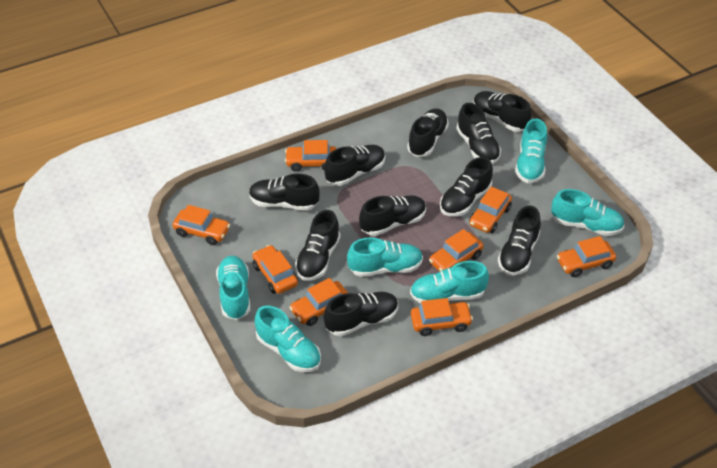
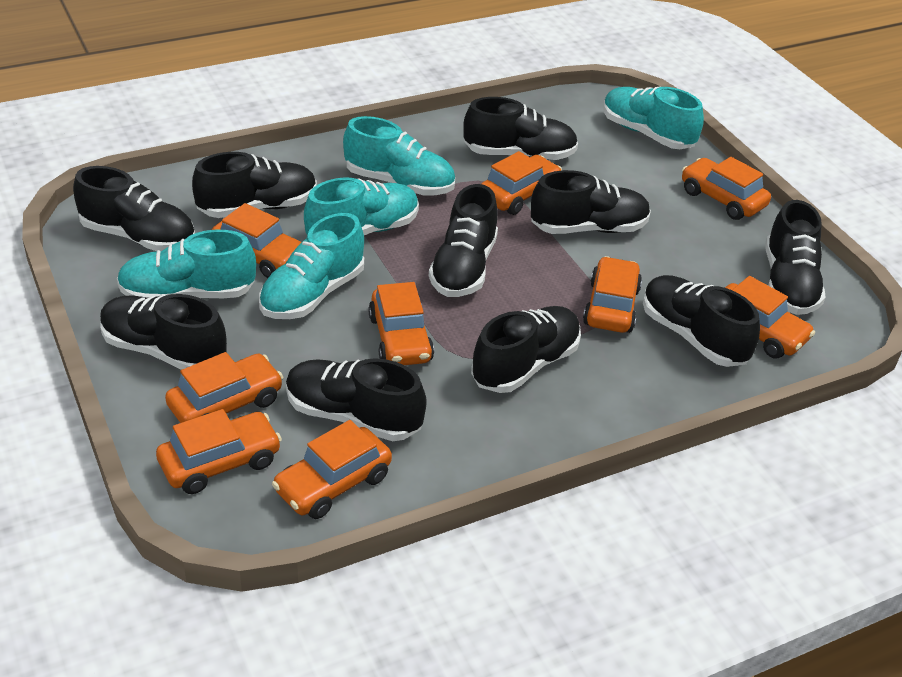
orange car: 8 -> 9
turquoise shoe: 6 -> 5

